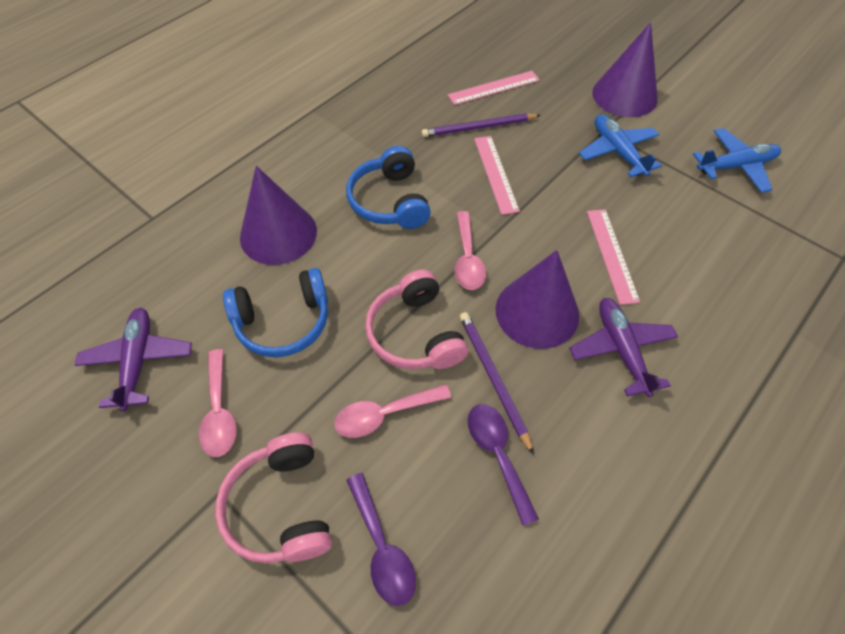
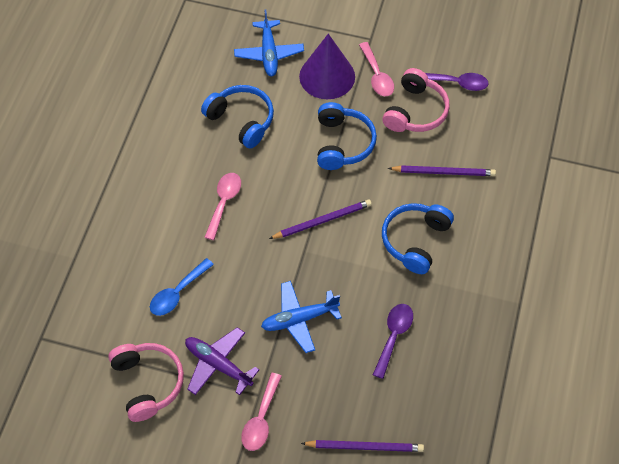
blue headphones: 2 -> 3
blue spoon: 0 -> 1
pink ruler: 3 -> 0
purple cone: 3 -> 1
purple pencil: 2 -> 3
purple plane: 2 -> 1

